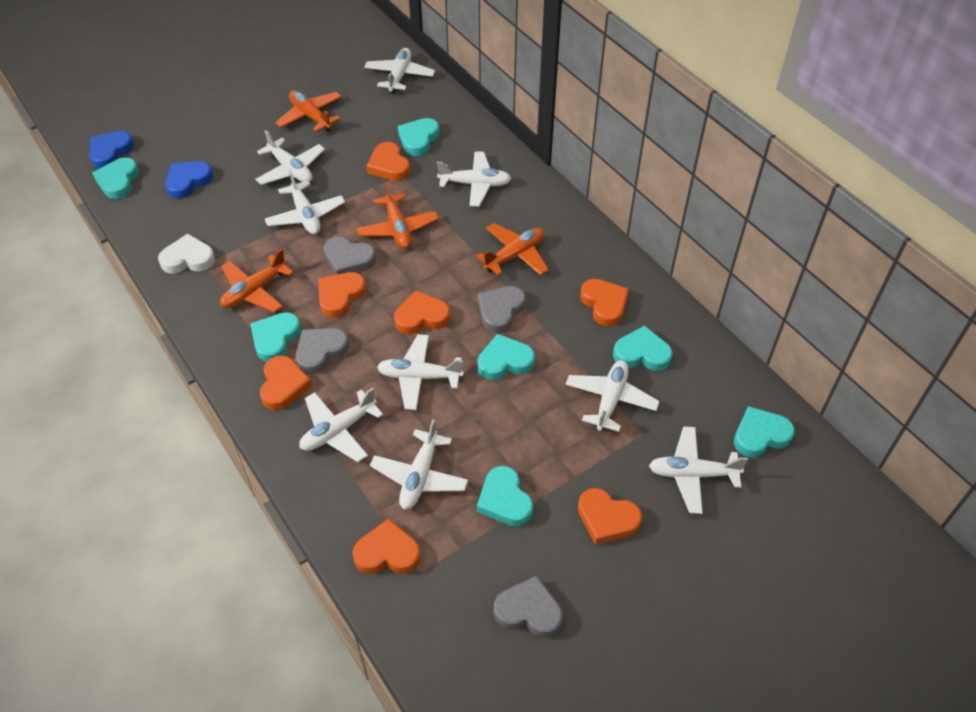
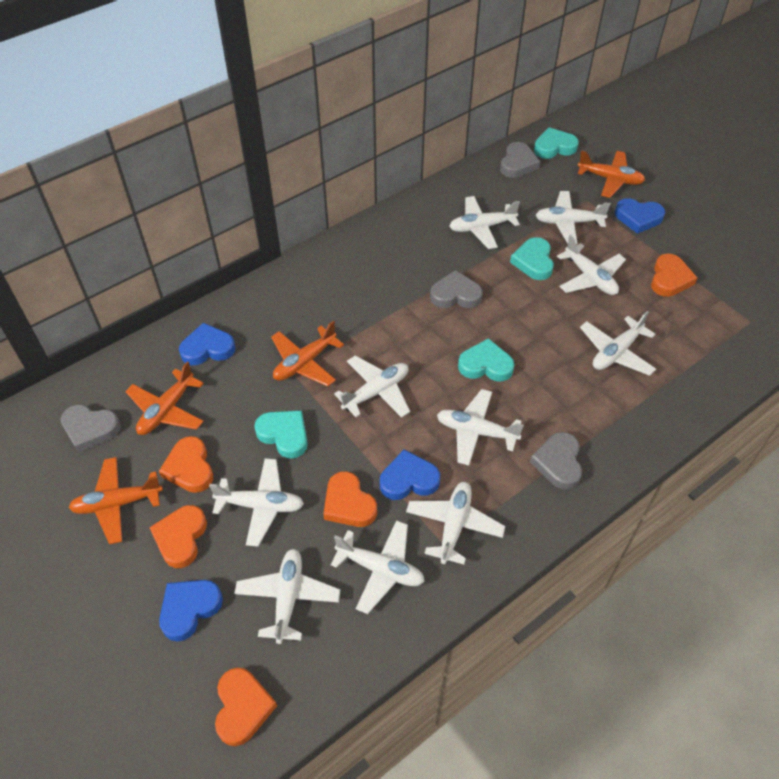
blue heart: 2 -> 4
orange heart: 7 -> 5
turquoise heart: 7 -> 4
white heart: 1 -> 0
white plane: 9 -> 10

